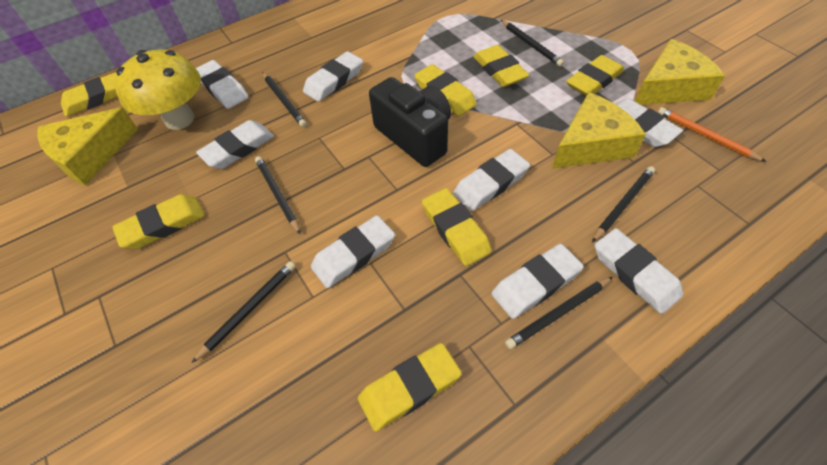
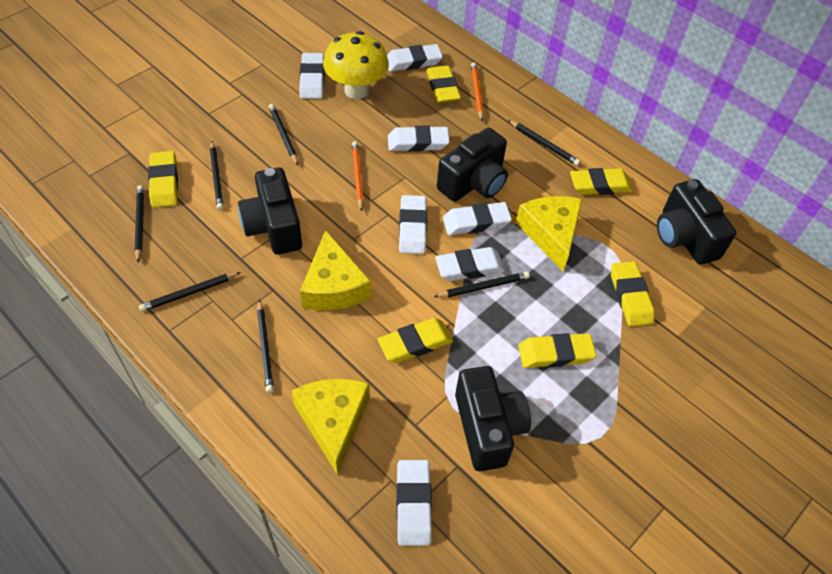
black camera: 1 -> 4
black pencil: 6 -> 7
orange pencil: 1 -> 2
white eraser: 8 -> 7
yellow eraser: 7 -> 6

